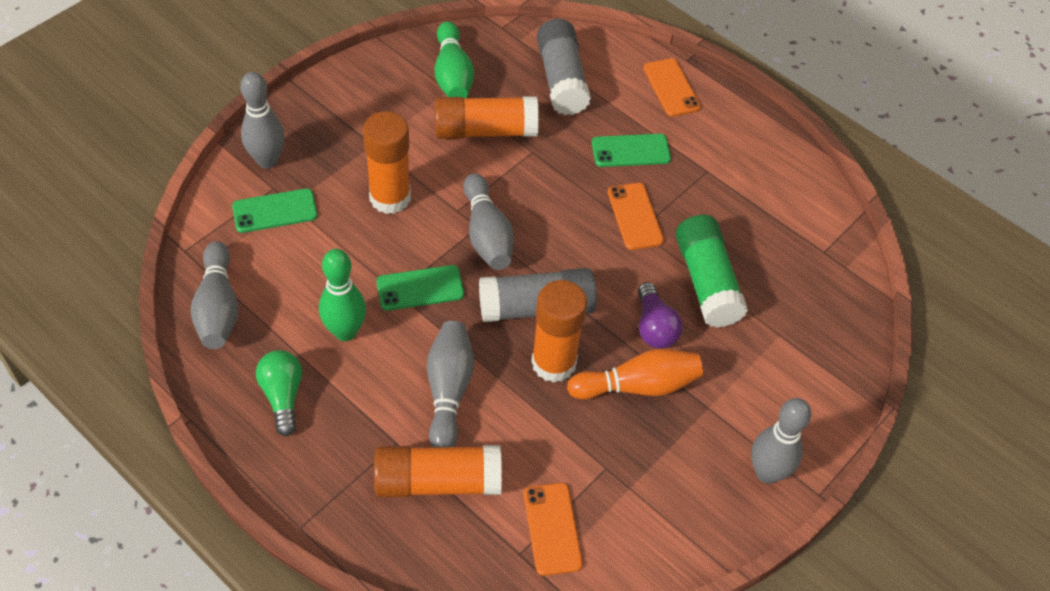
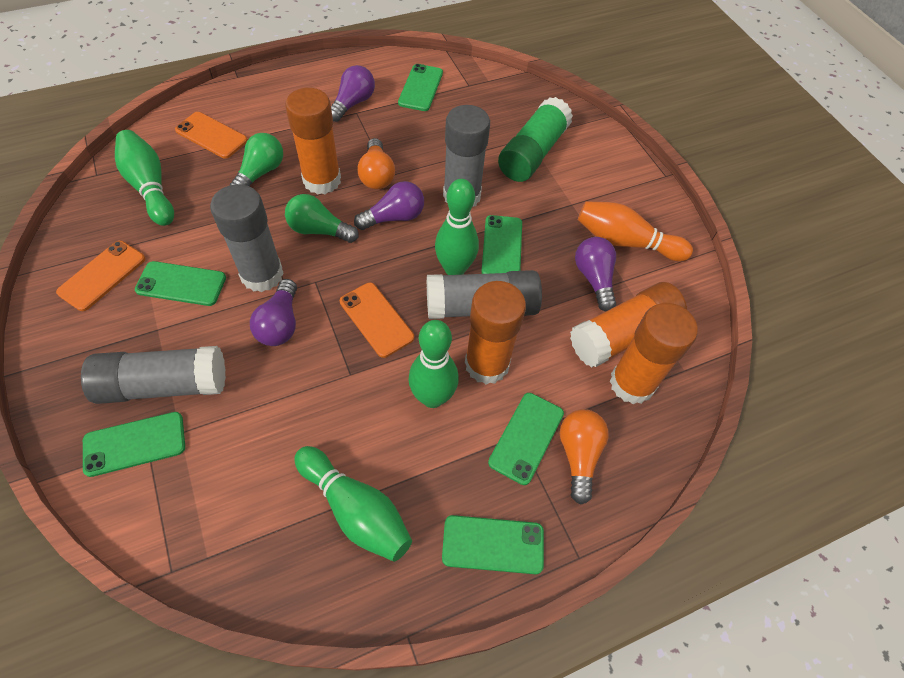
green bowling pin: 2 -> 4
green light bulb: 1 -> 2
green phone: 3 -> 6
grey bowling pin: 5 -> 0
grey glue stick: 2 -> 4
orange light bulb: 0 -> 2
purple light bulb: 1 -> 4

